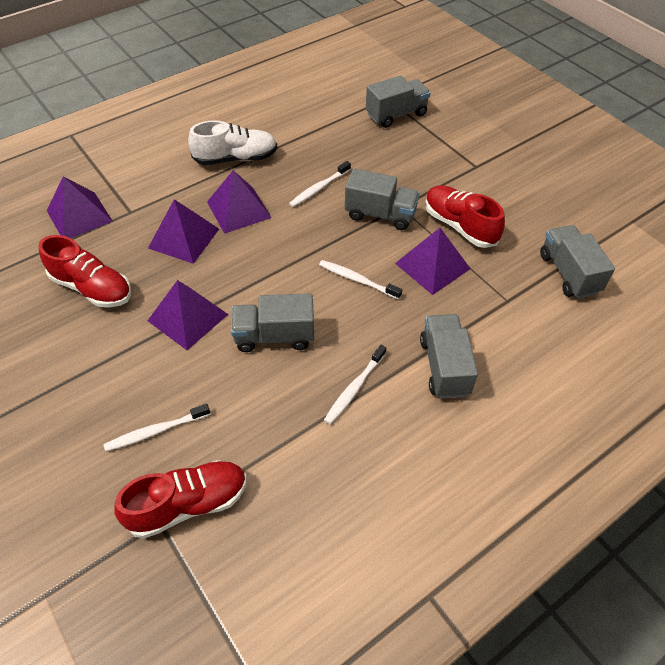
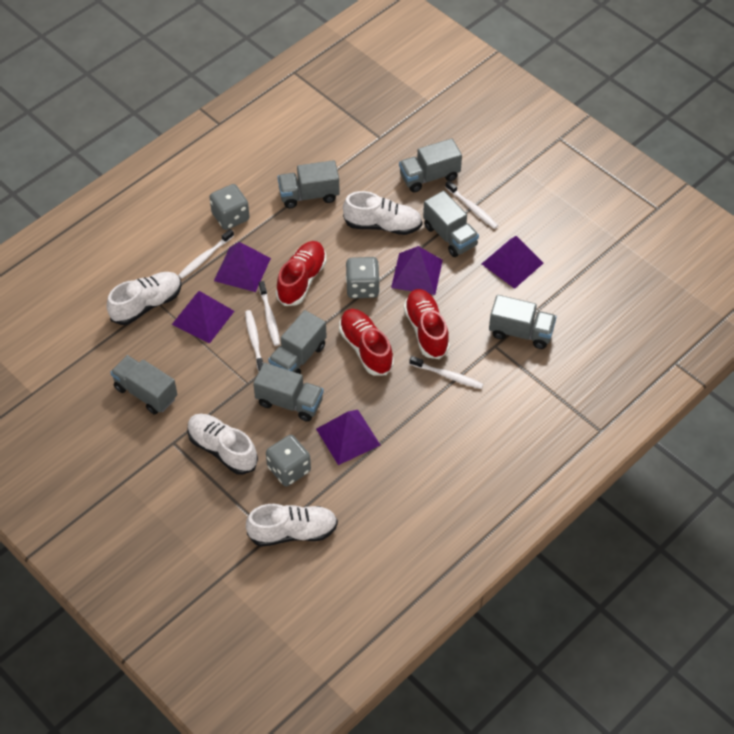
grey dice: 0 -> 3
grey truck: 5 -> 7
white shoe: 1 -> 4
white toothbrush: 4 -> 5

